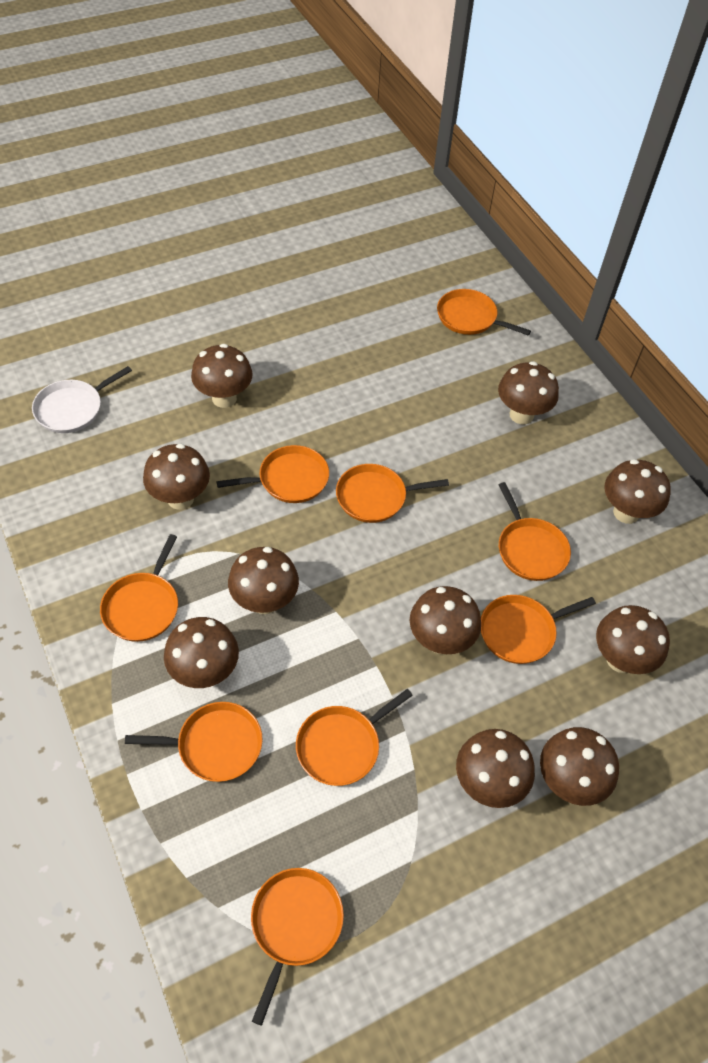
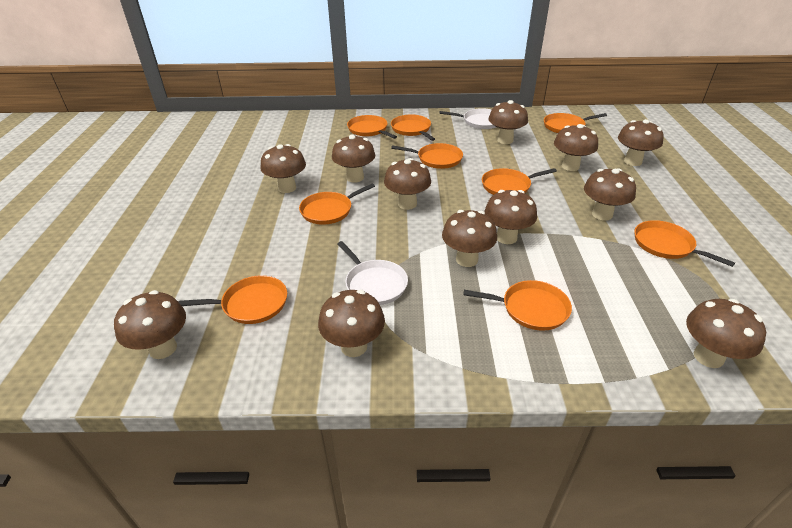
brown mushroom: 10 -> 12
white pan: 1 -> 2

